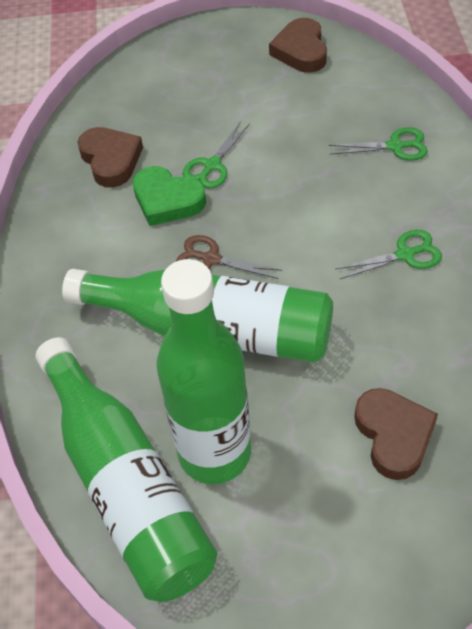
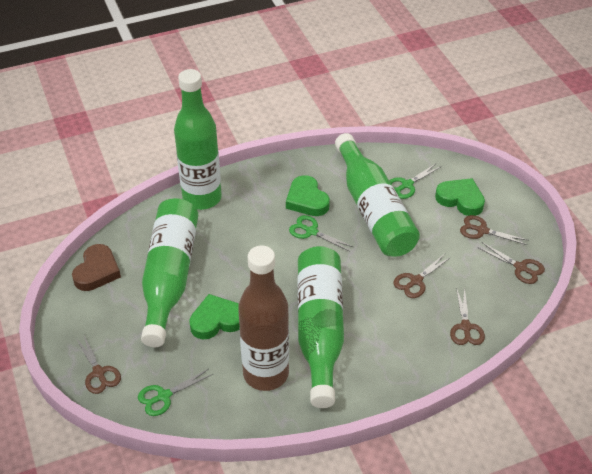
brown bottle: 0 -> 1
brown heart: 3 -> 1
brown scissors: 1 -> 5
green bottle: 3 -> 4
green heart: 1 -> 3

